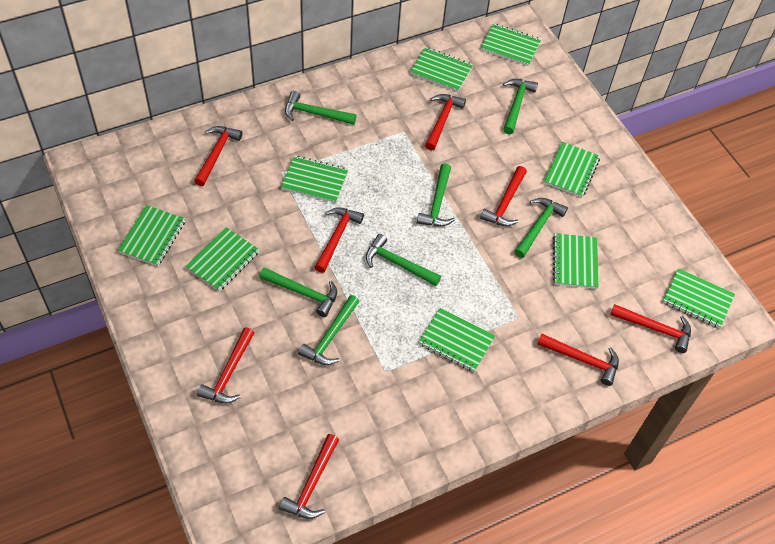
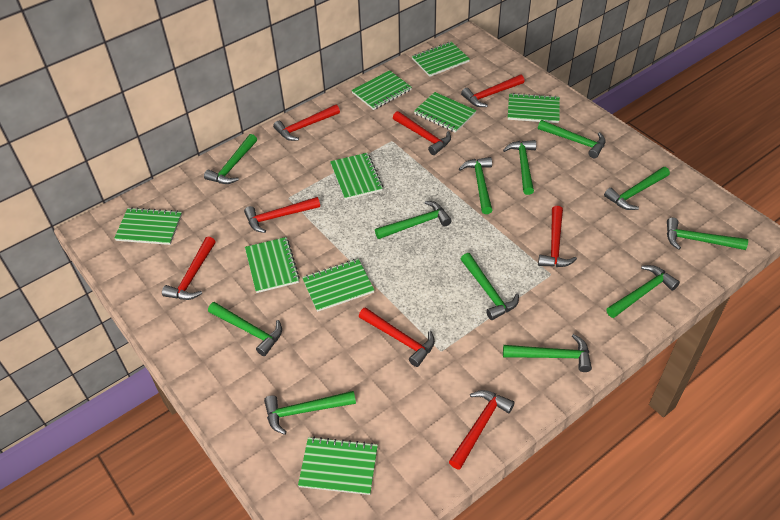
green hammer: 7 -> 12

